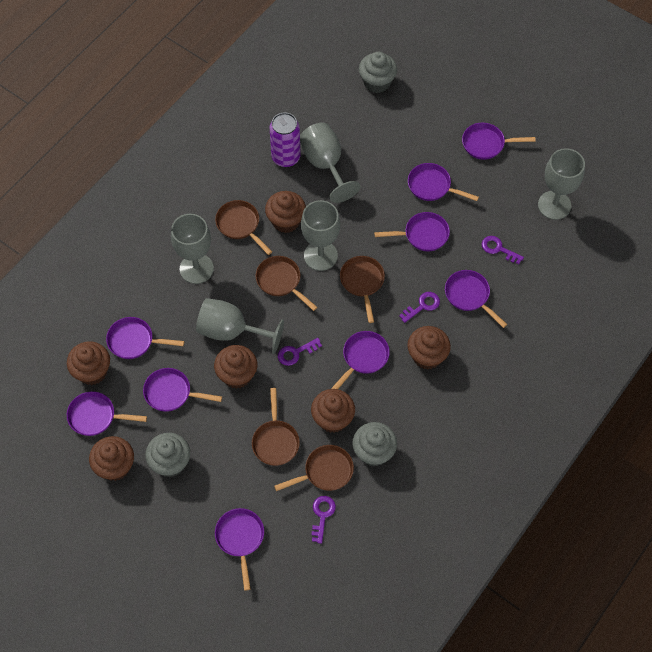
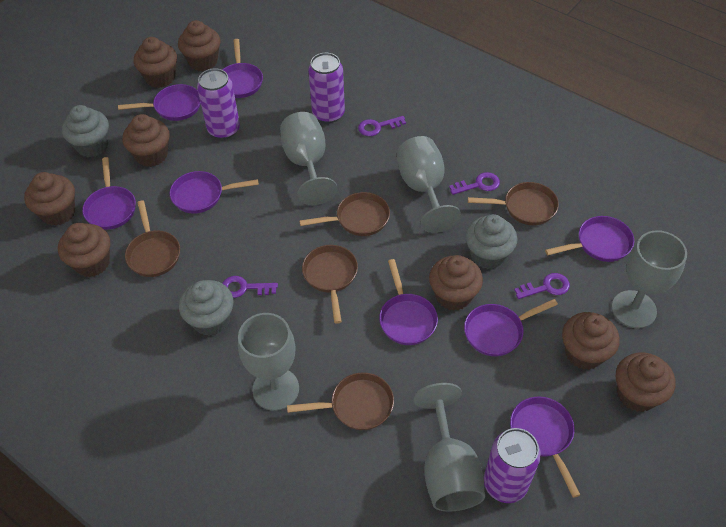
brown cupcake: 6 -> 8
purple can: 1 -> 3
purple pan: 9 -> 8

